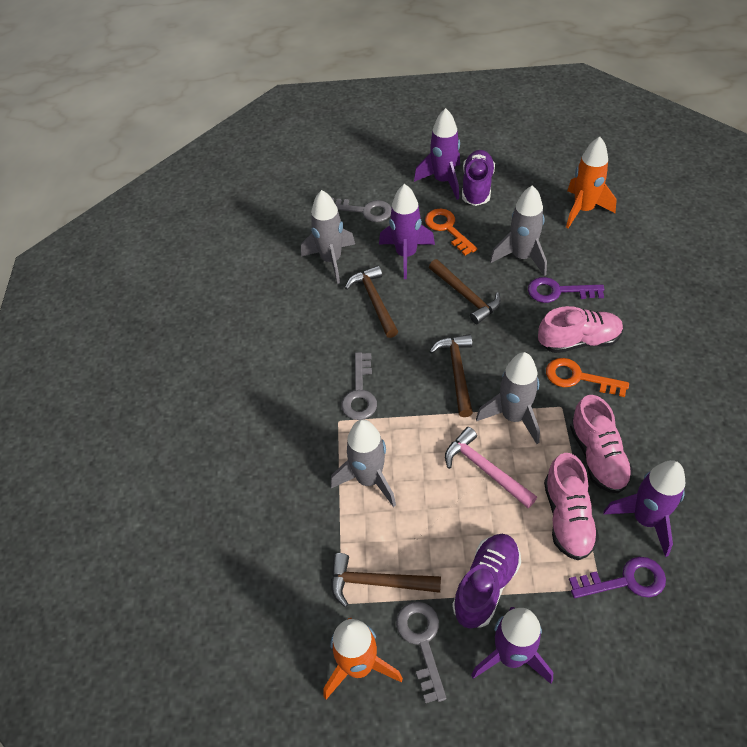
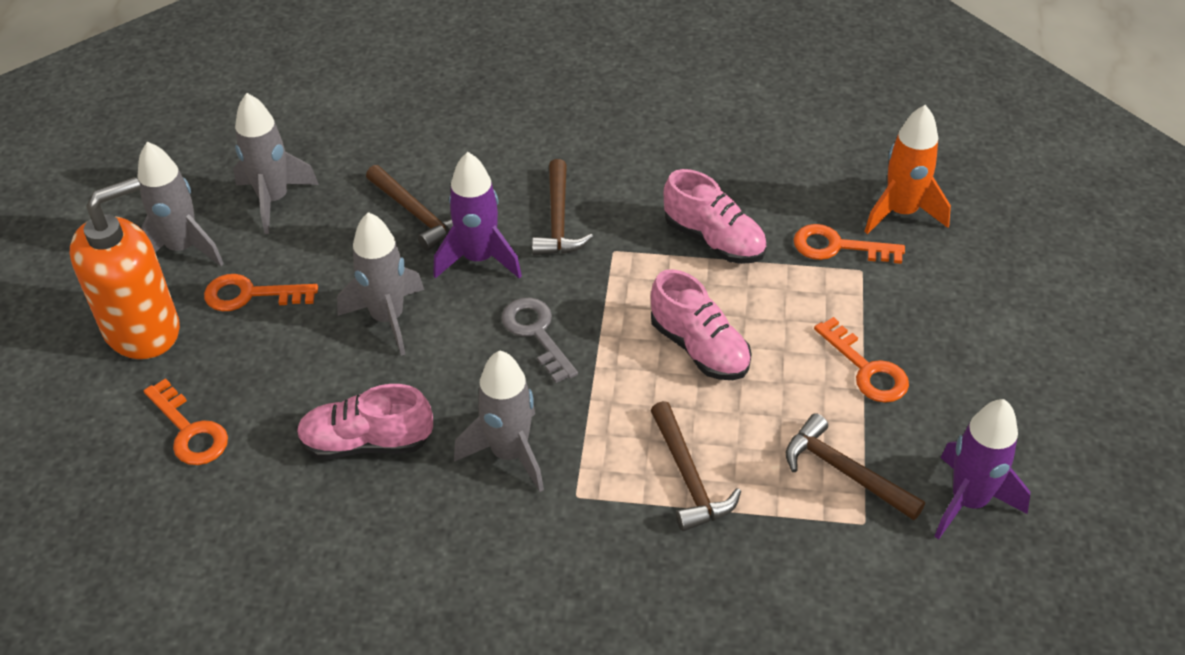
grey key: 3 -> 1
orange key: 2 -> 4
orange rocket: 2 -> 1
orange soap dispenser: 0 -> 1
pink hammer: 1 -> 0
purple key: 2 -> 0
purple rocket: 4 -> 2
purple shoe: 2 -> 0

